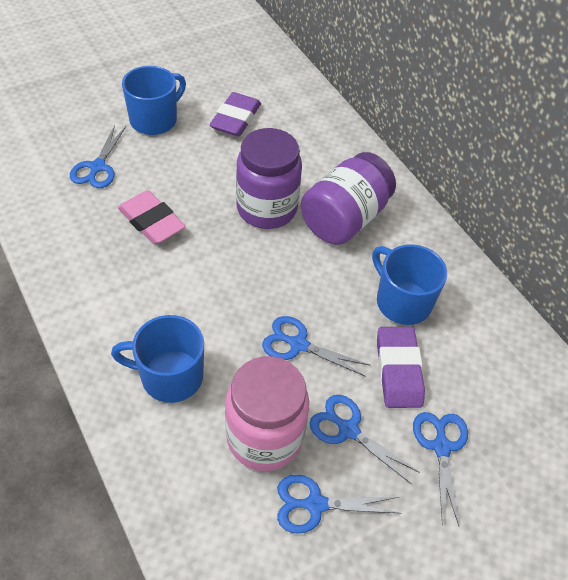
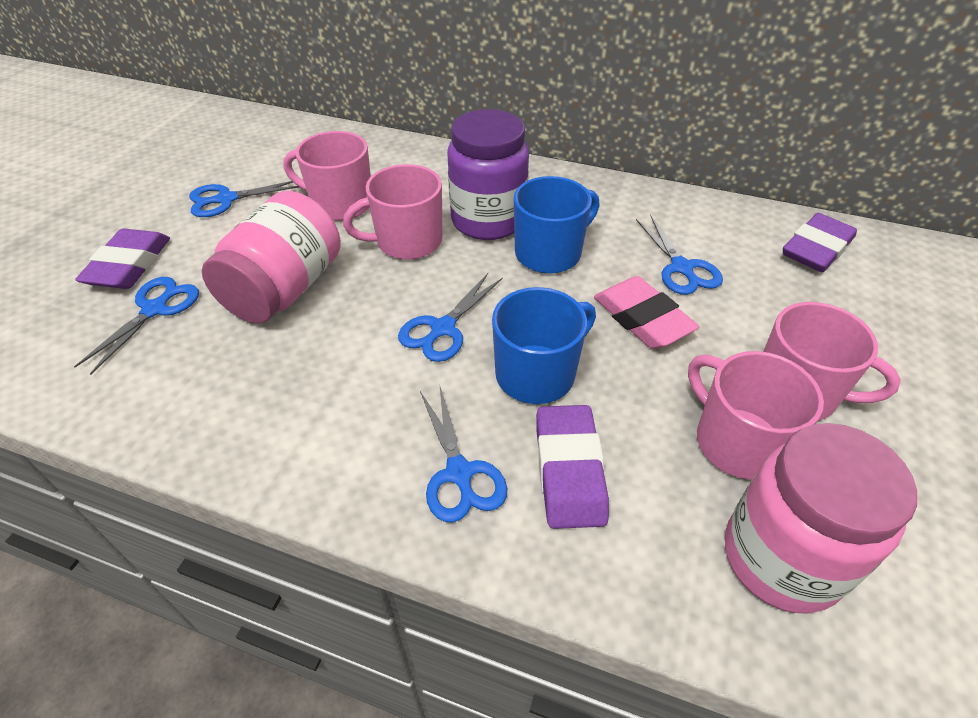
blue mug: 3 -> 2
pink jar: 1 -> 2
pink mug: 0 -> 4
purple eraser: 2 -> 3
purple jar: 2 -> 1

